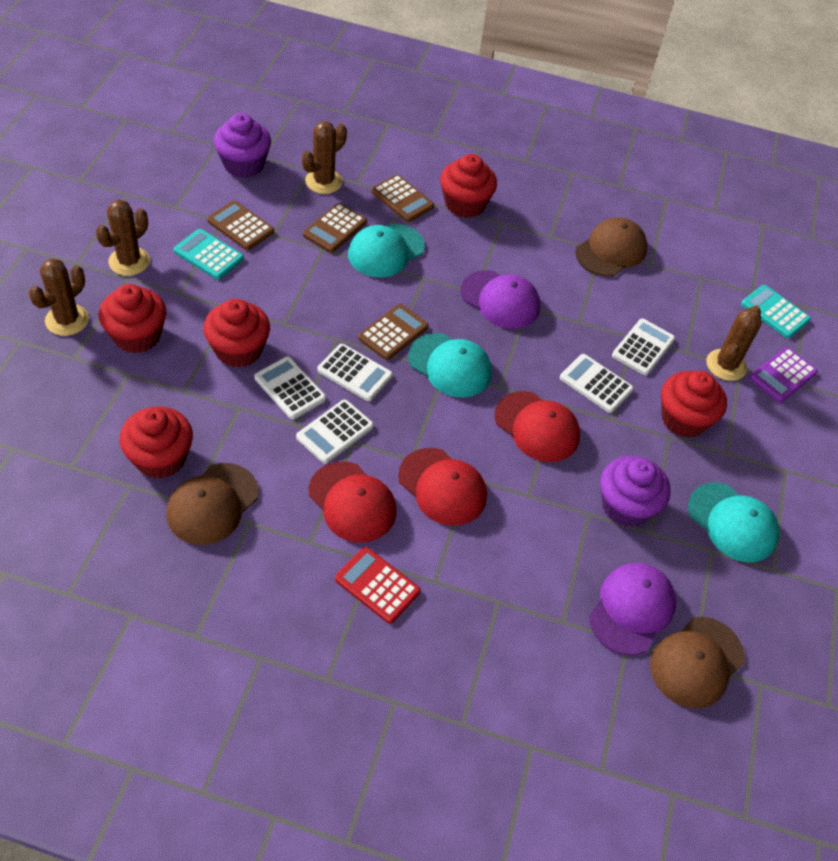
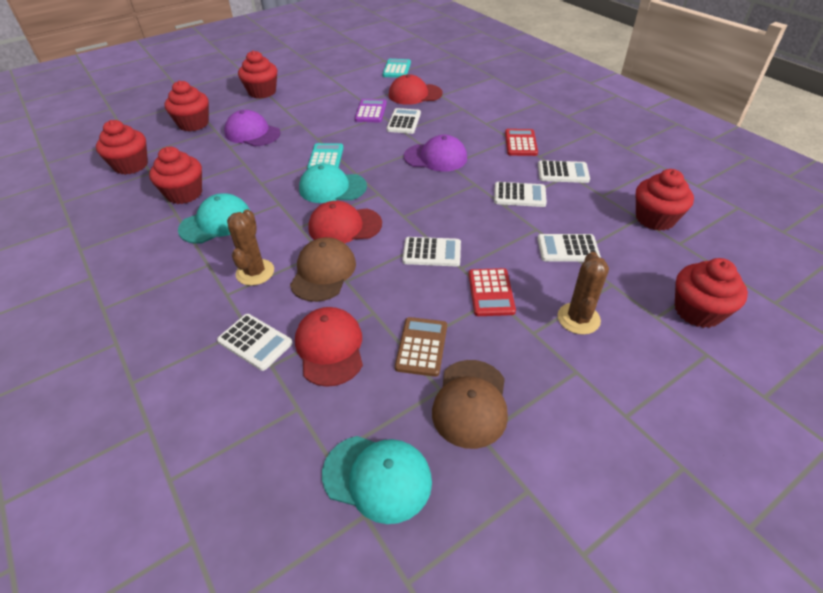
brown cactus: 4 -> 2
brown calculator: 4 -> 1
brown cap: 3 -> 2
purple cupcake: 2 -> 0
red calculator: 1 -> 2
red cupcake: 5 -> 6
white calculator: 5 -> 6

